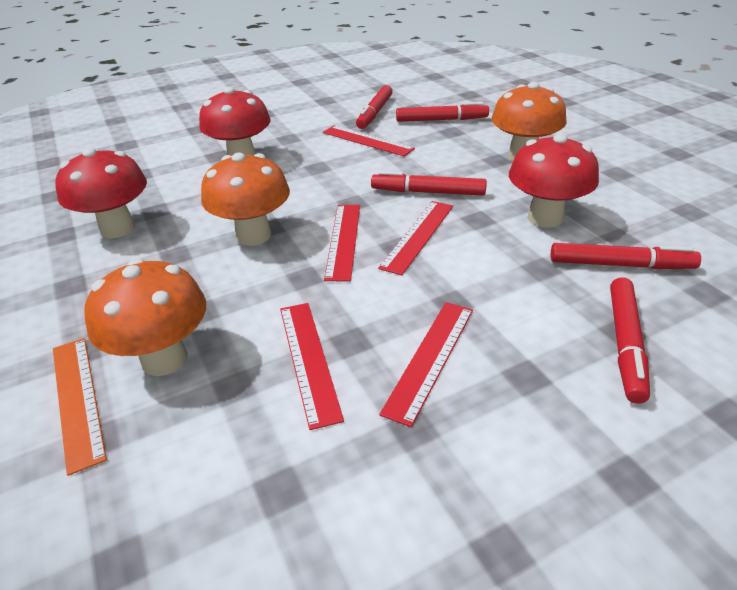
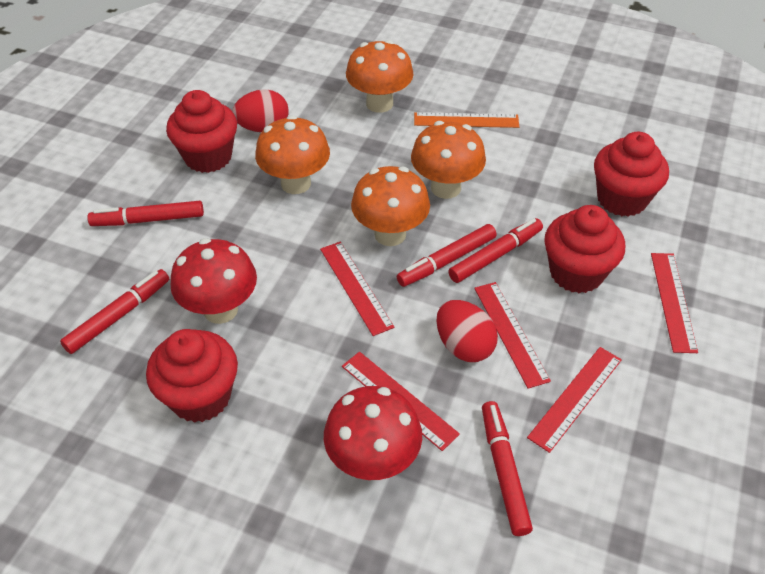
orange mushroom: 3 -> 4
red cupcake: 0 -> 4
red egg: 0 -> 2
red mushroom: 3 -> 2

